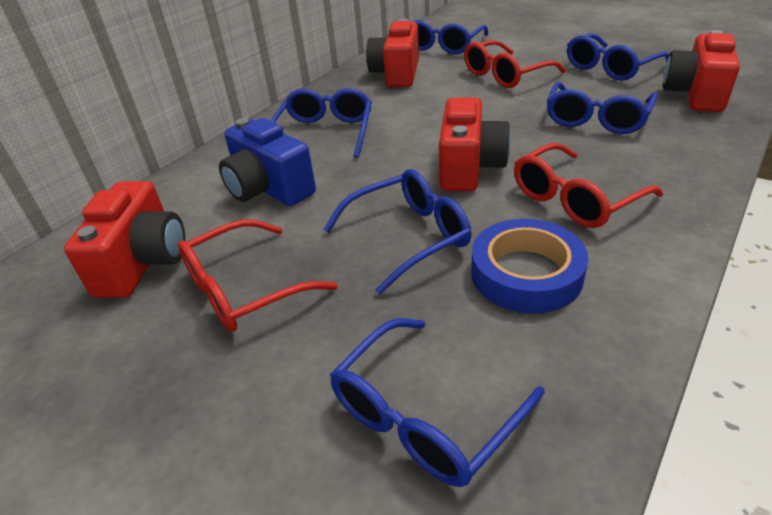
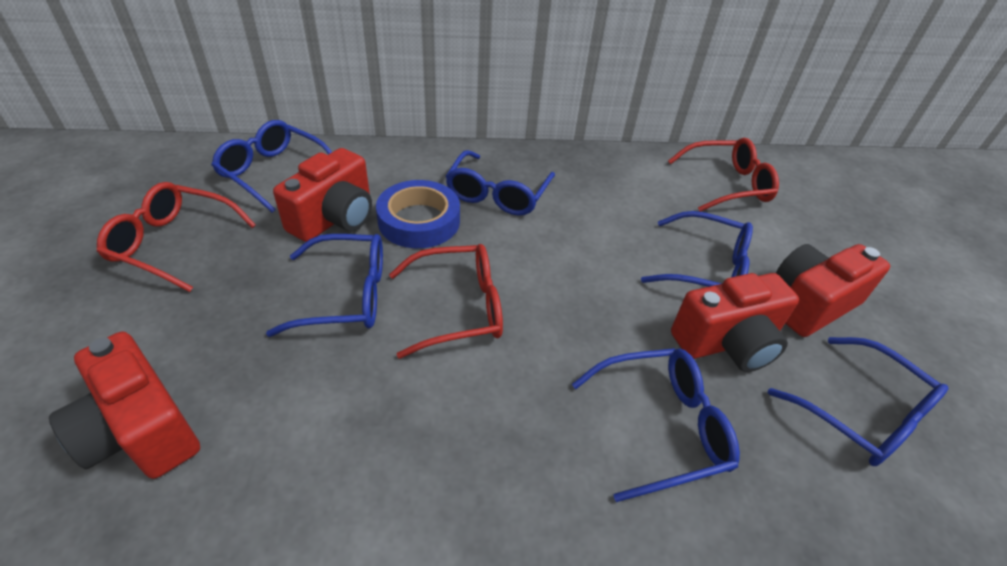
blue camera: 1 -> 0

